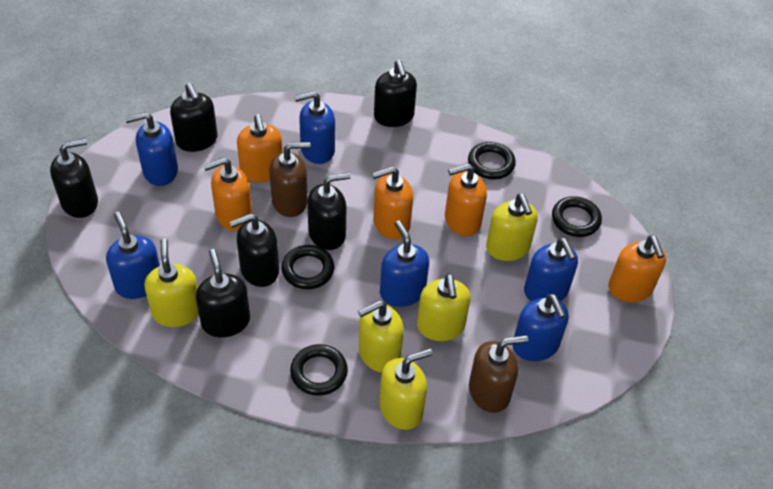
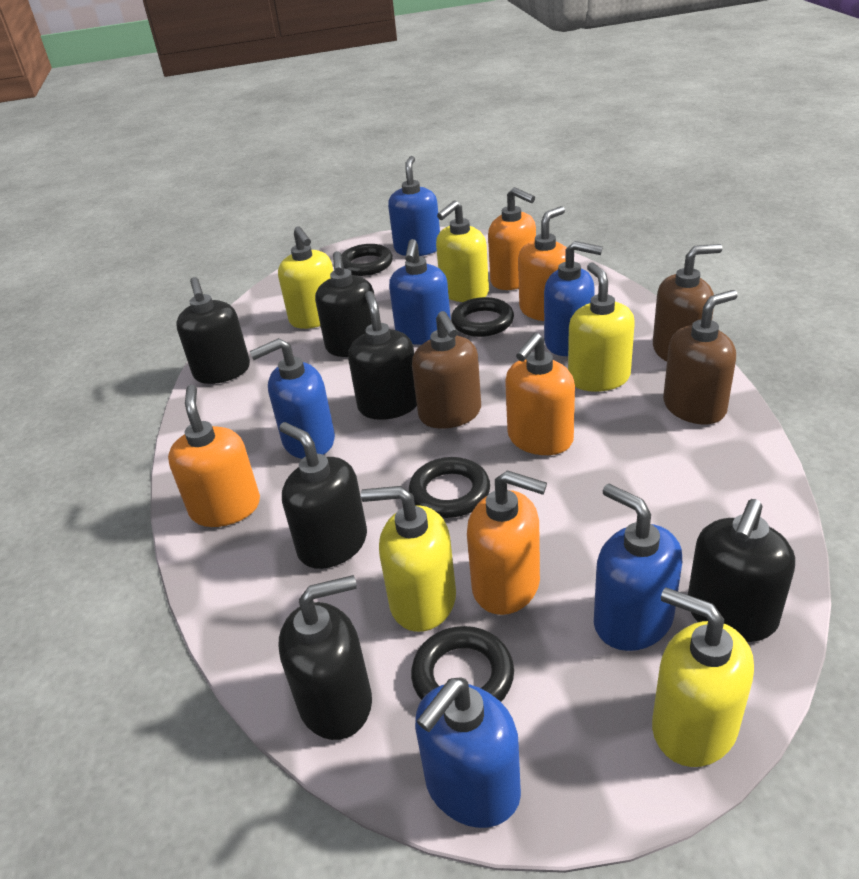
brown soap dispenser: 2 -> 3

